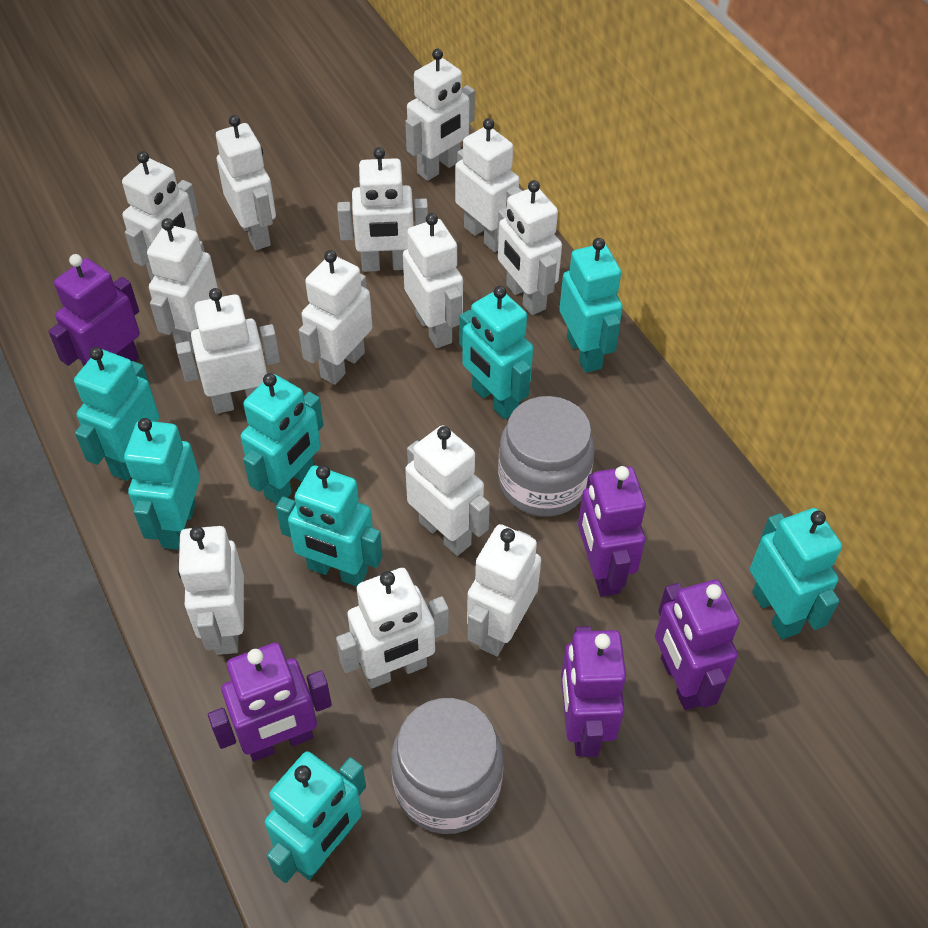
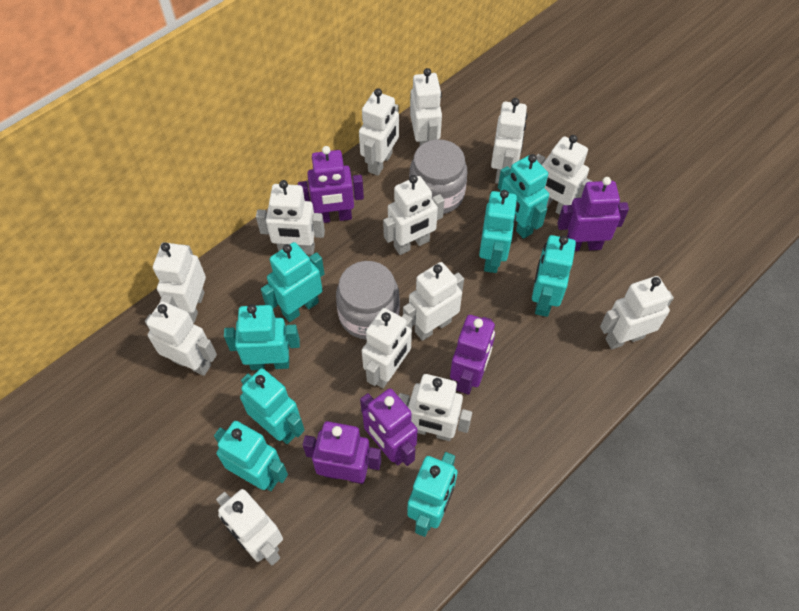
white robot: 14 -> 13

